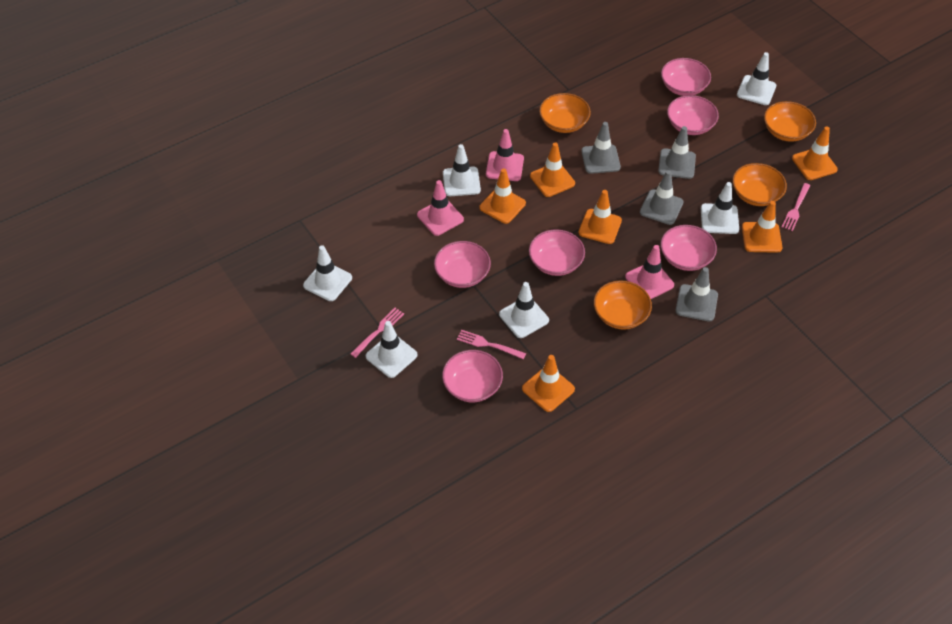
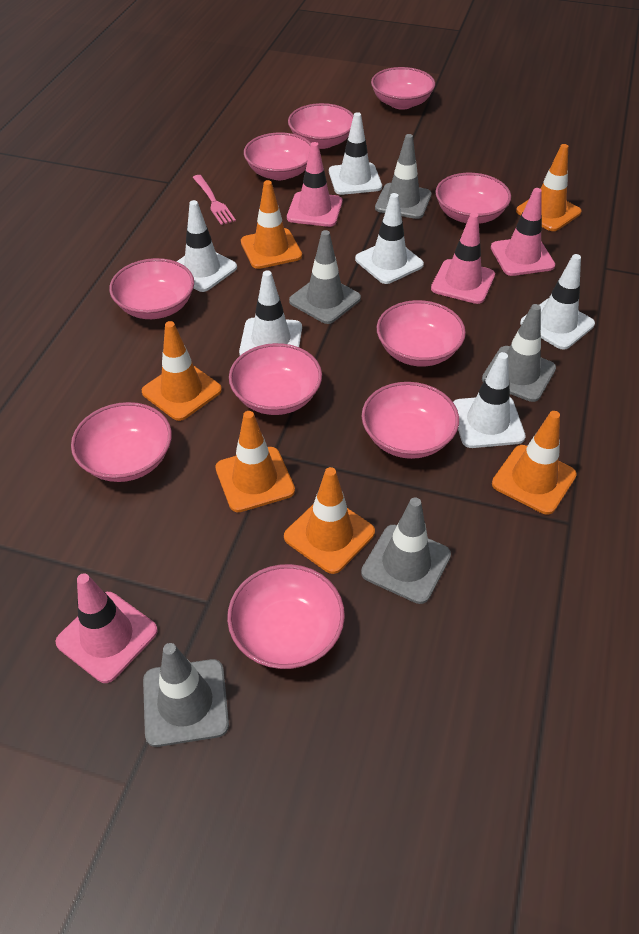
grey traffic cone: 4 -> 5
orange bowl: 4 -> 0
pink bowl: 6 -> 10
pink fork: 3 -> 1
pink traffic cone: 3 -> 4

